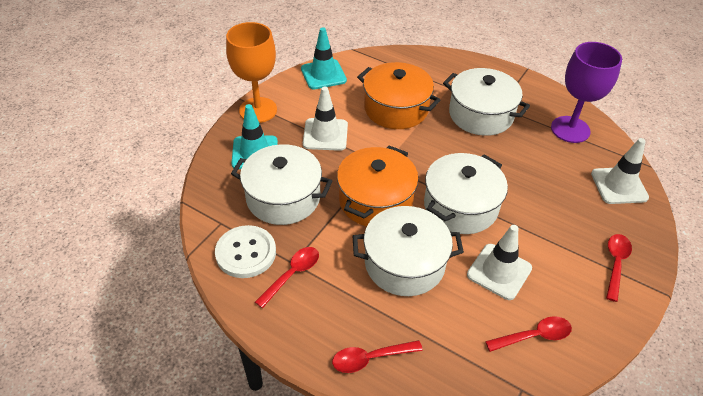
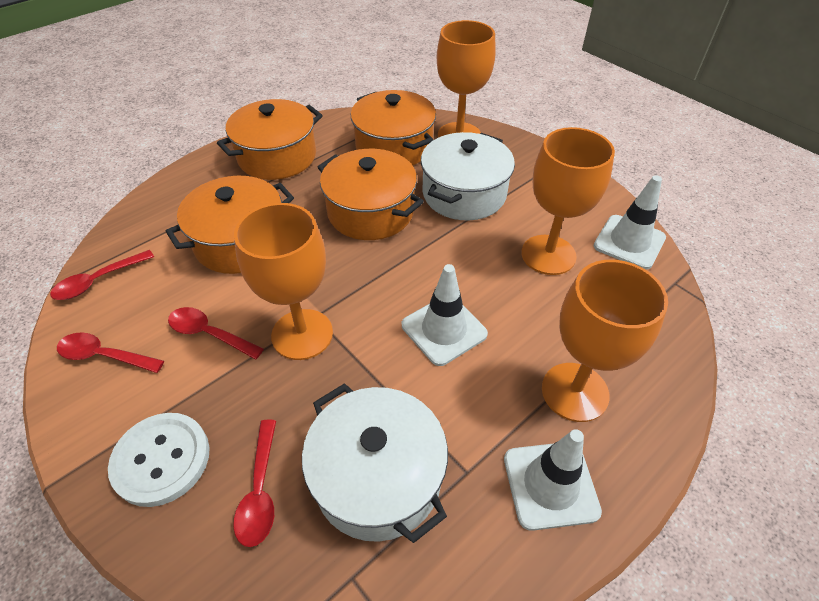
orange goblet: 1 -> 4
orange pot: 2 -> 4
purple goblet: 1 -> 0
turquoise traffic cone: 2 -> 0
white pot: 4 -> 2

